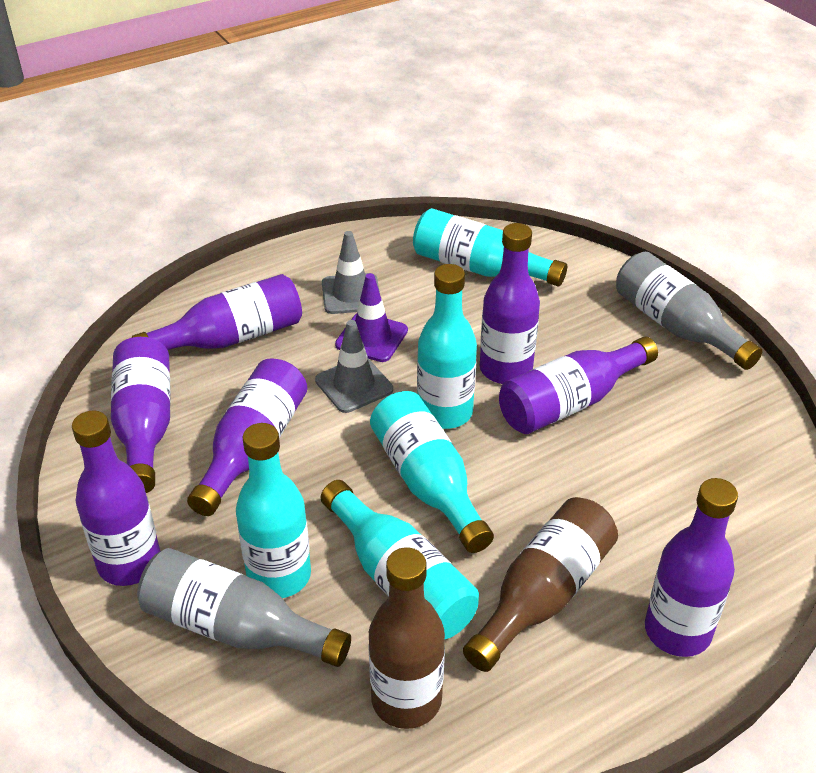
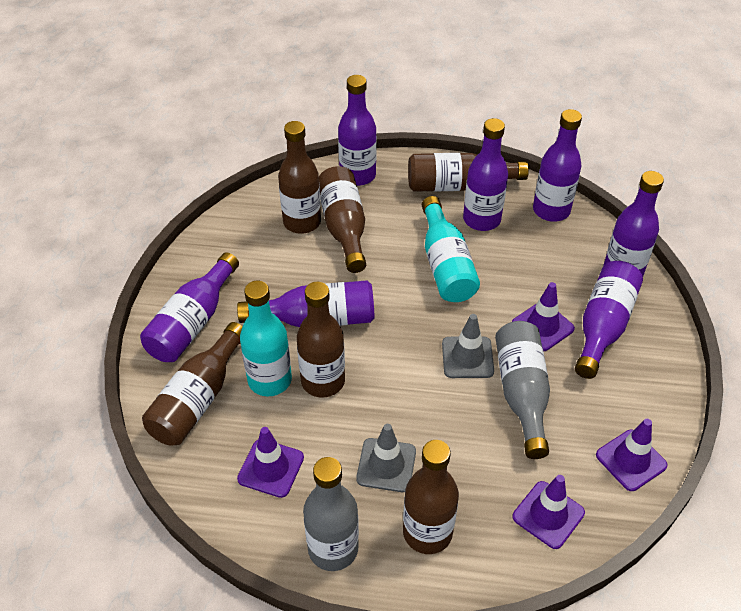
brown bottle: 2 -> 6
purple traffic cone: 1 -> 4
turquoise bottle: 5 -> 2

